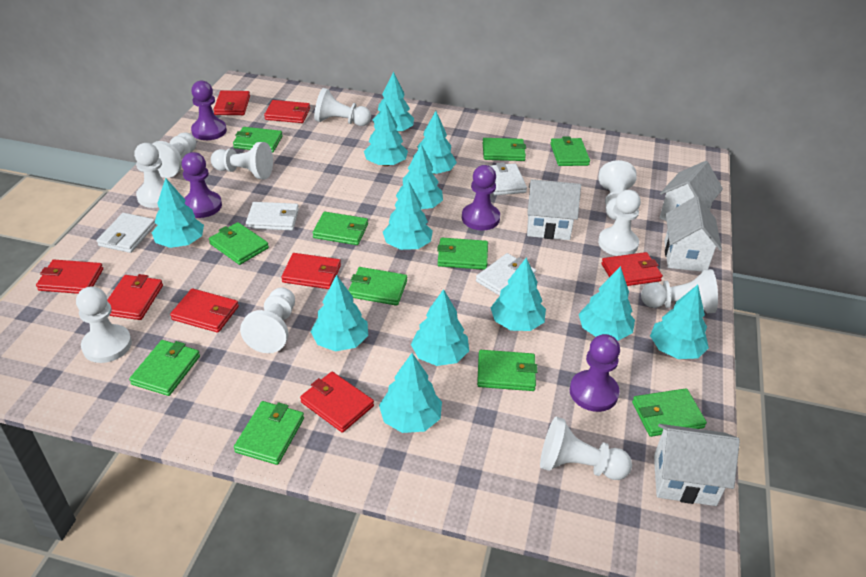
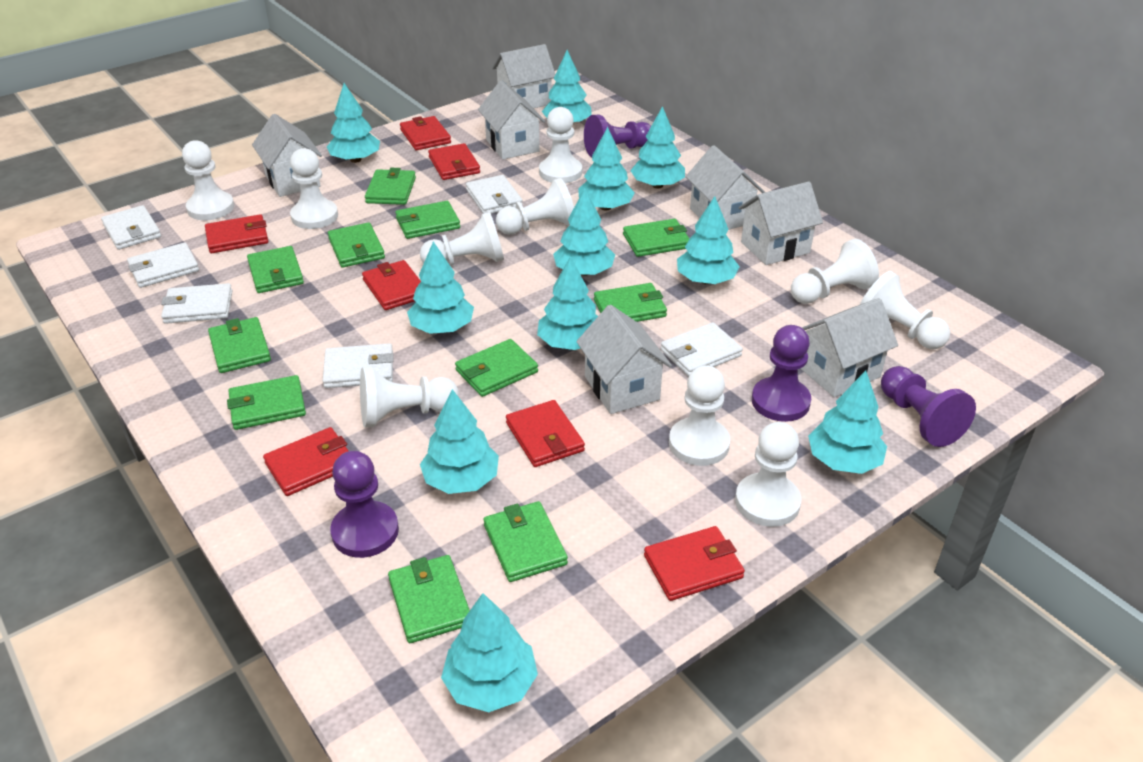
red wallet: 8 -> 7
turquoise tree: 12 -> 11
white house: 4 -> 7
white wallet: 4 -> 6

